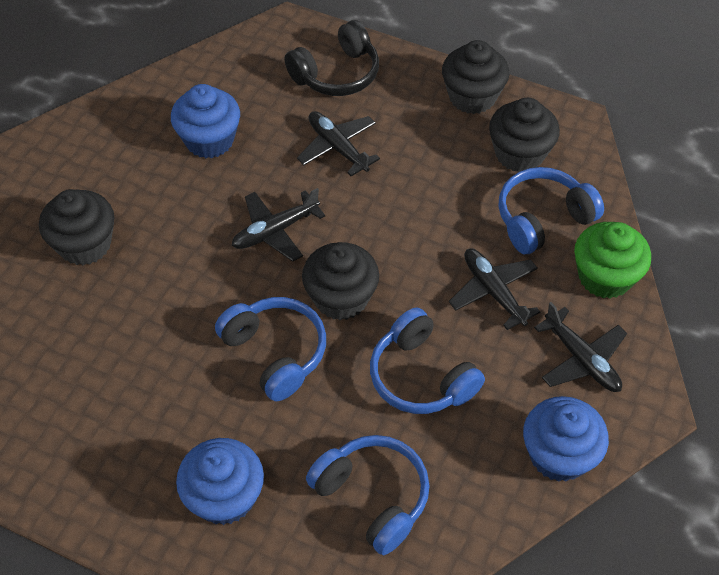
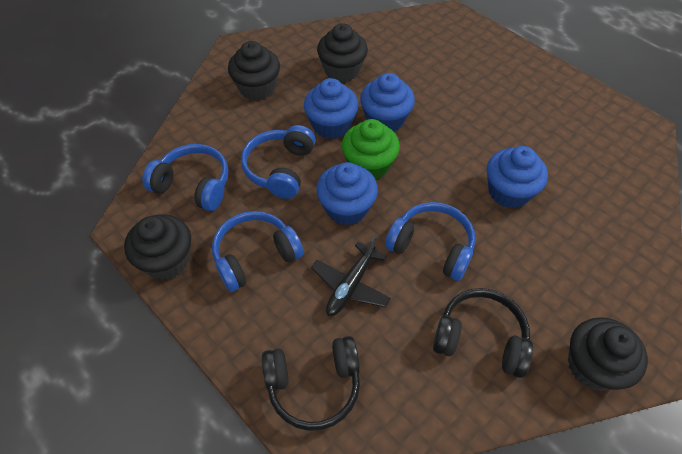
black headphones: 1 -> 2
black plane: 4 -> 1
blue cupcake: 3 -> 4

